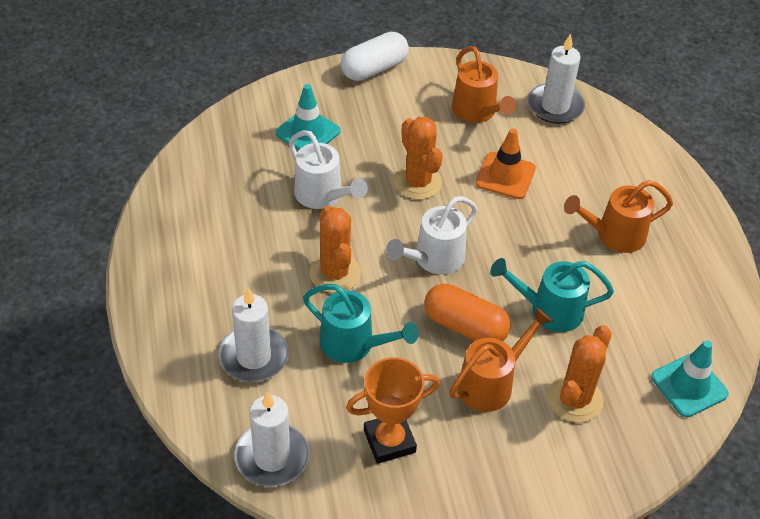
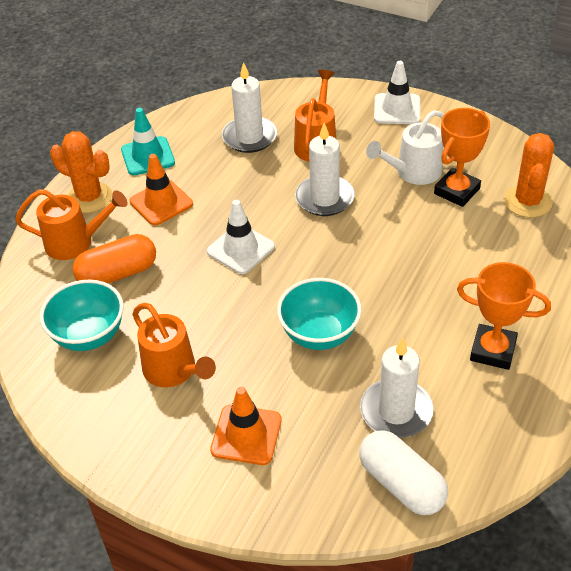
orange cactus: 3 -> 2
orange traffic cone: 1 -> 2
orange trophy: 1 -> 2
turquoise bowl: 0 -> 2
turquoise traffic cone: 2 -> 1
turquoise watering can: 2 -> 0
white traffic cone: 0 -> 2
white watering can: 2 -> 1

